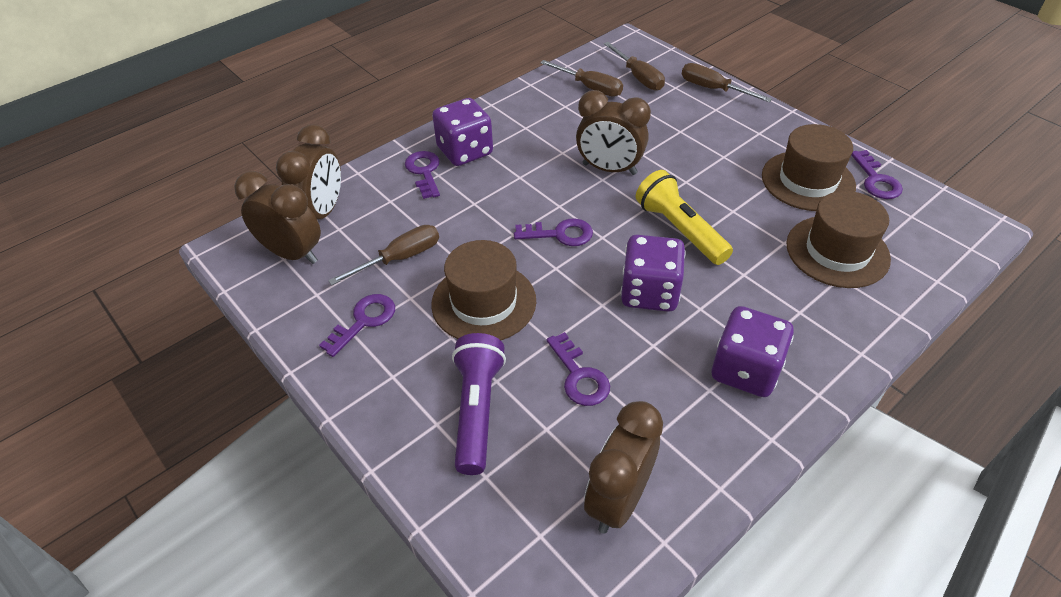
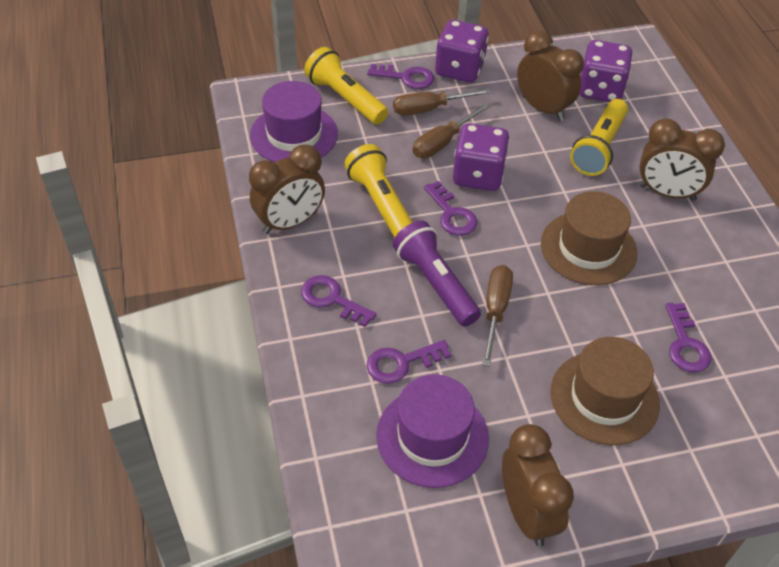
brown hat: 3 -> 2
brown screwdriver: 4 -> 3
purple hat: 0 -> 2
yellow flashlight: 1 -> 3

